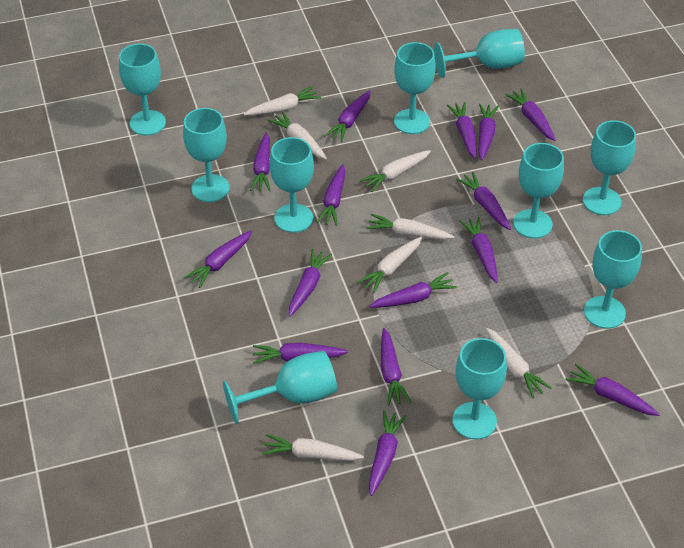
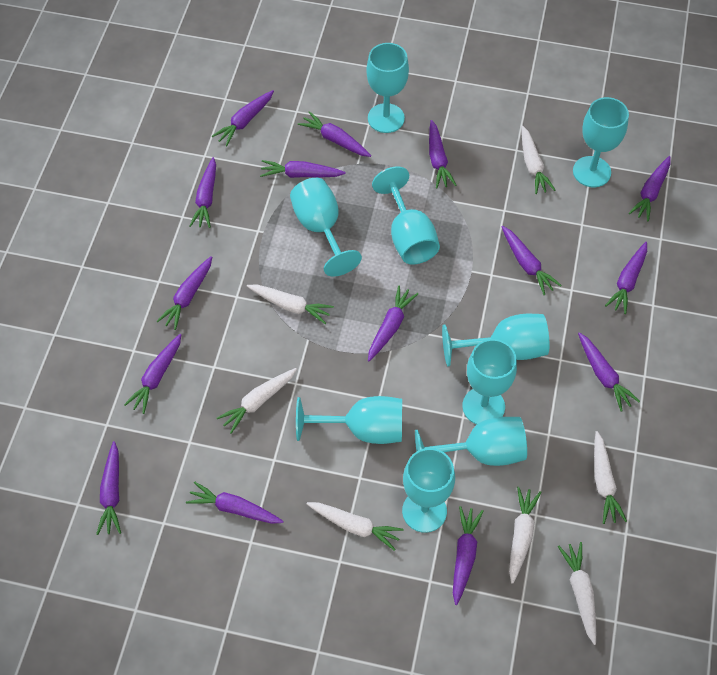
turquoise goblet: 10 -> 9

